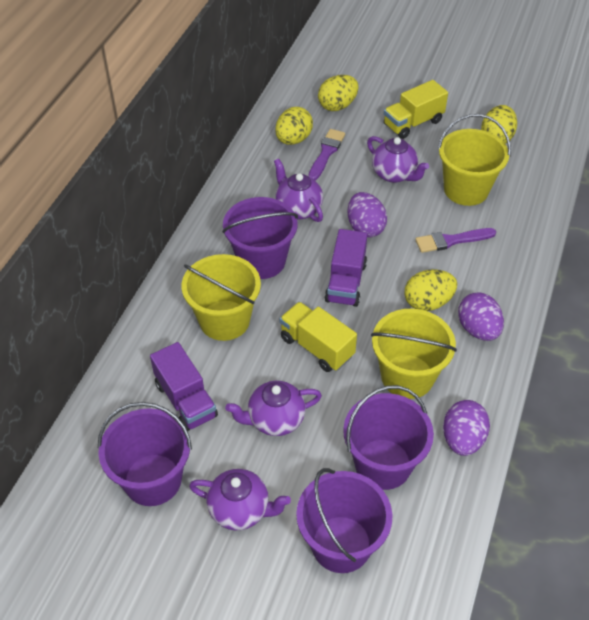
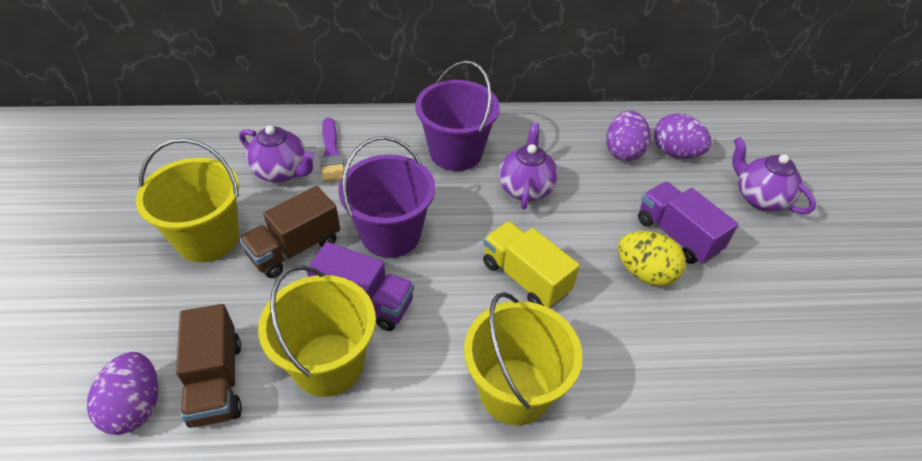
brown truck: 0 -> 2
purple brush: 2 -> 1
purple bucket: 4 -> 2
purple teapot: 4 -> 3
yellow egg: 4 -> 1
yellow truck: 2 -> 1

